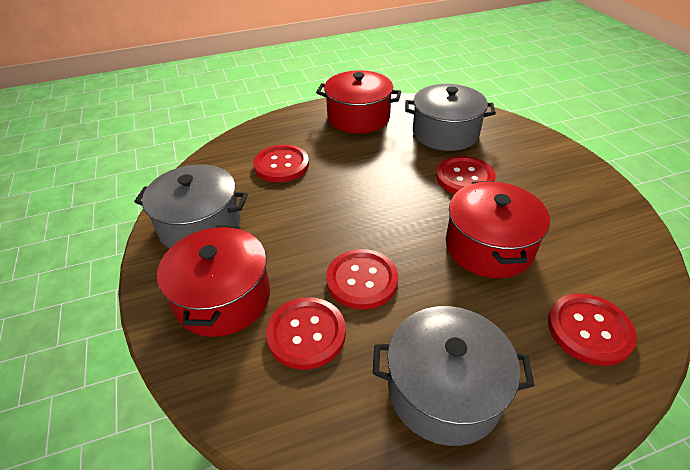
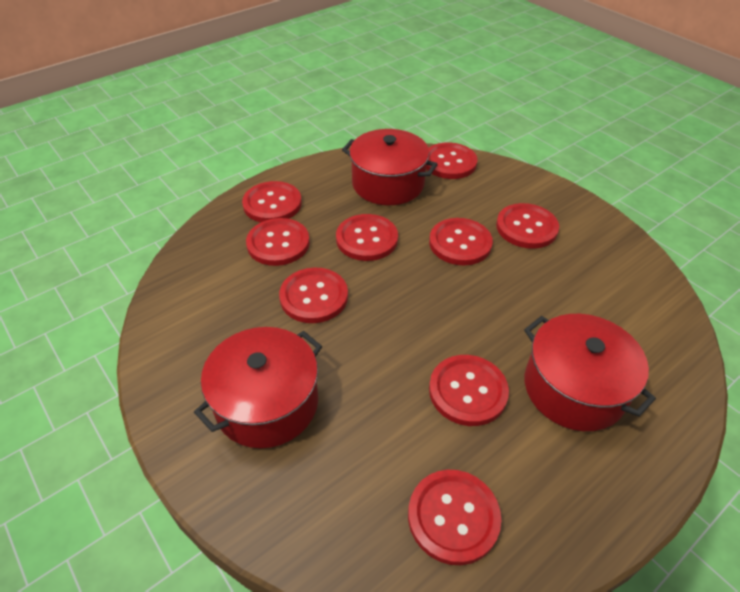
grey pot: 3 -> 0
red button: 5 -> 9

